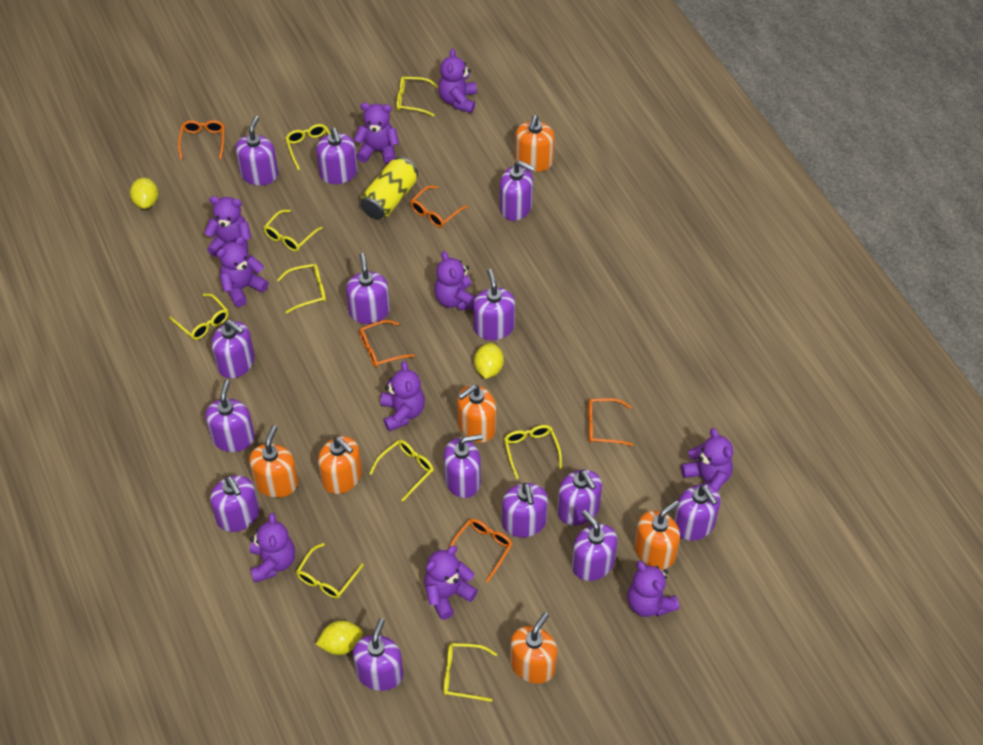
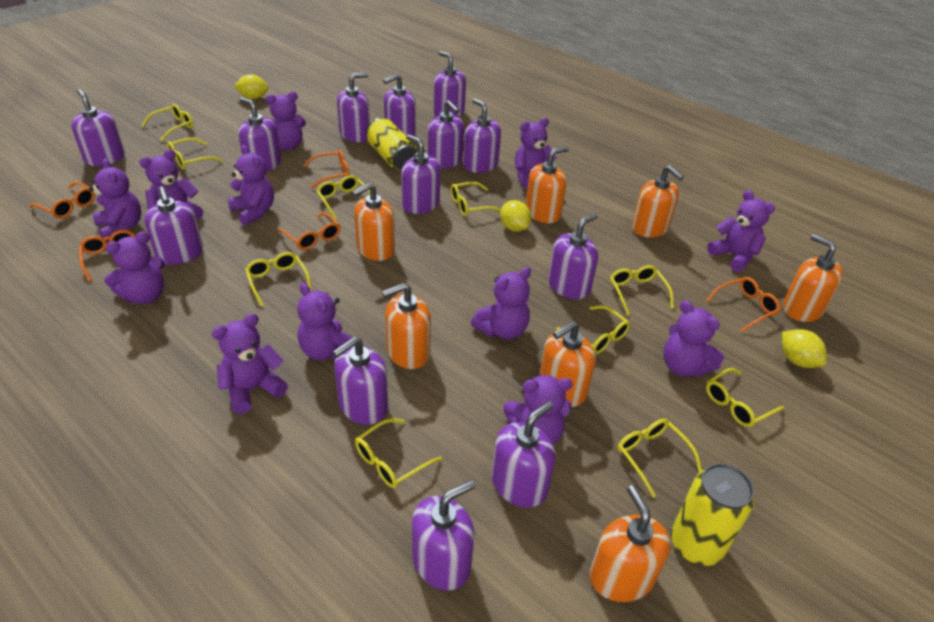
orange soap dispenser: 6 -> 7
purple soap dispenser: 14 -> 13
purple teddy bear: 10 -> 12
yellow can: 1 -> 2
yellow glasses: 9 -> 10

